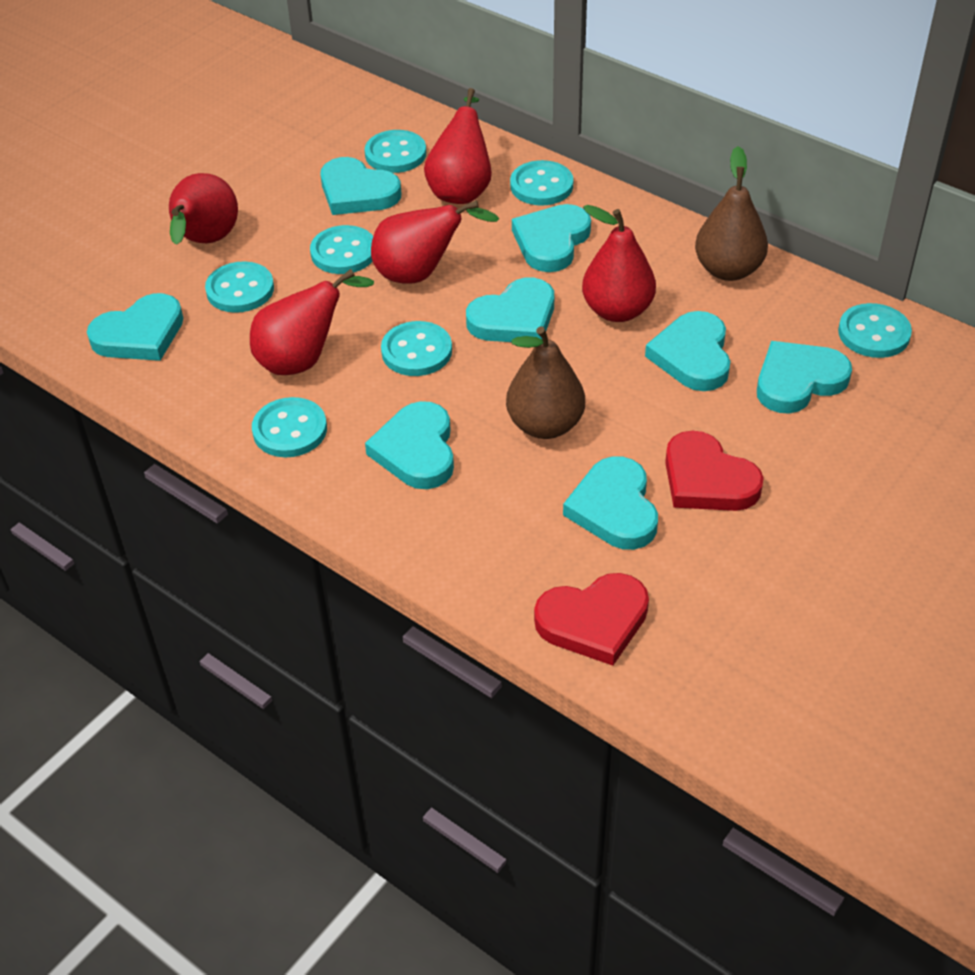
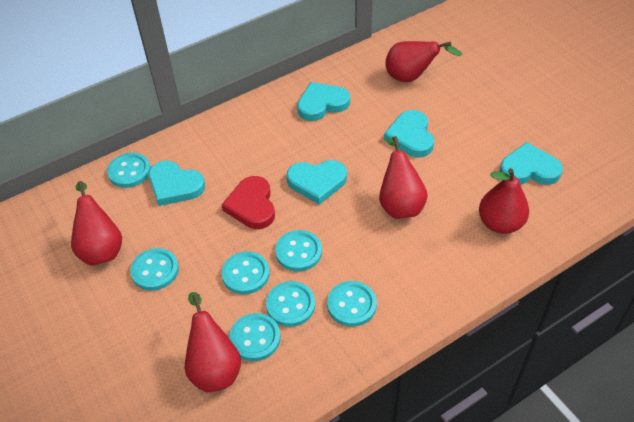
brown pear: 2 -> 0
red heart: 2 -> 1
turquoise heart: 8 -> 5

